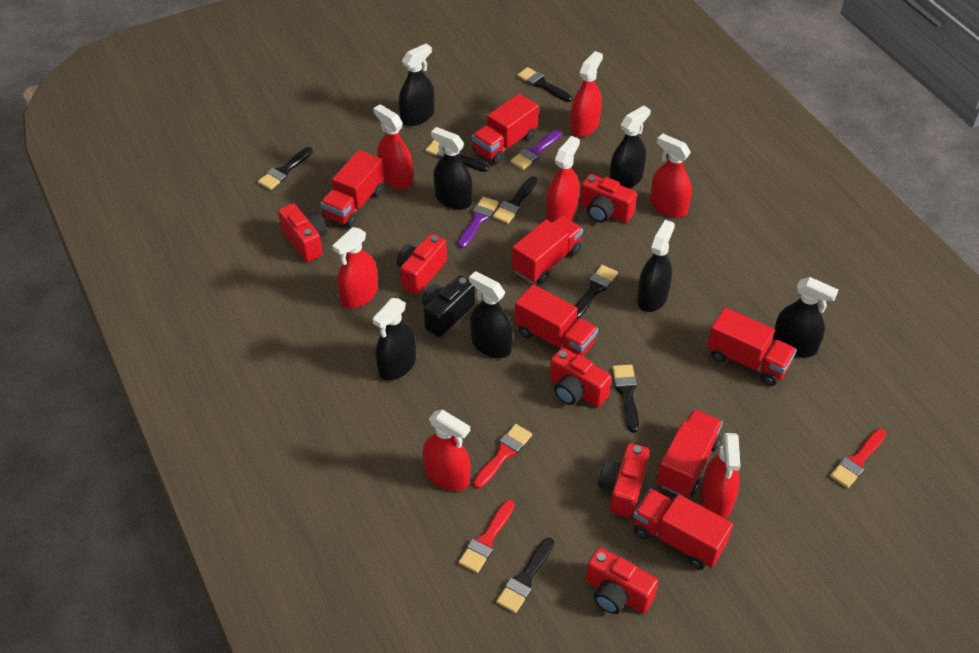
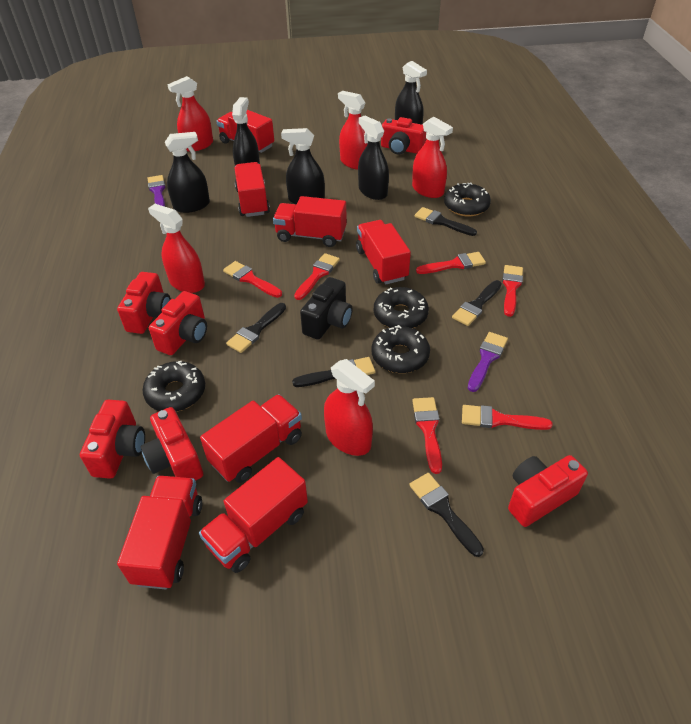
black brush: 7 -> 5
black donut: 0 -> 4
black spray bottle: 7 -> 5
red brush: 3 -> 6
red spray bottle: 7 -> 5

